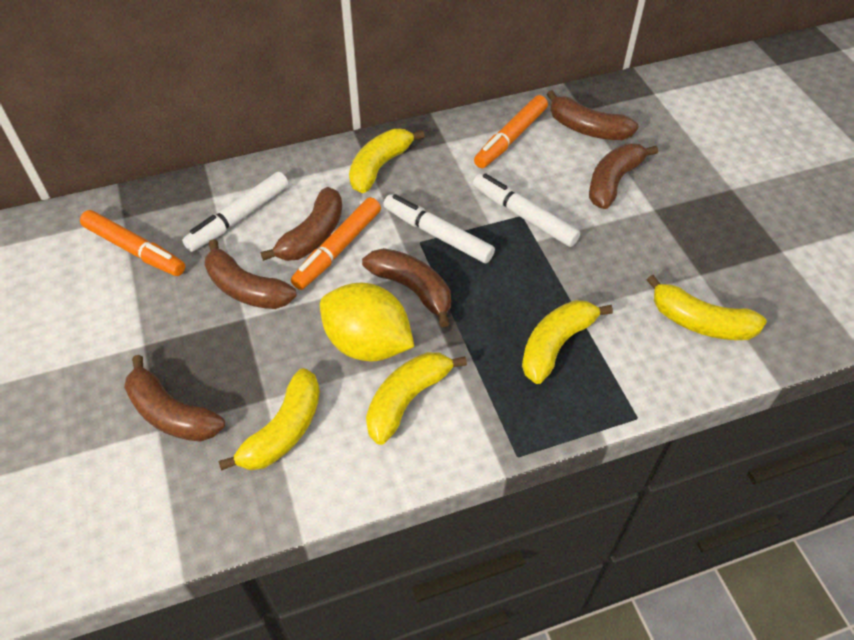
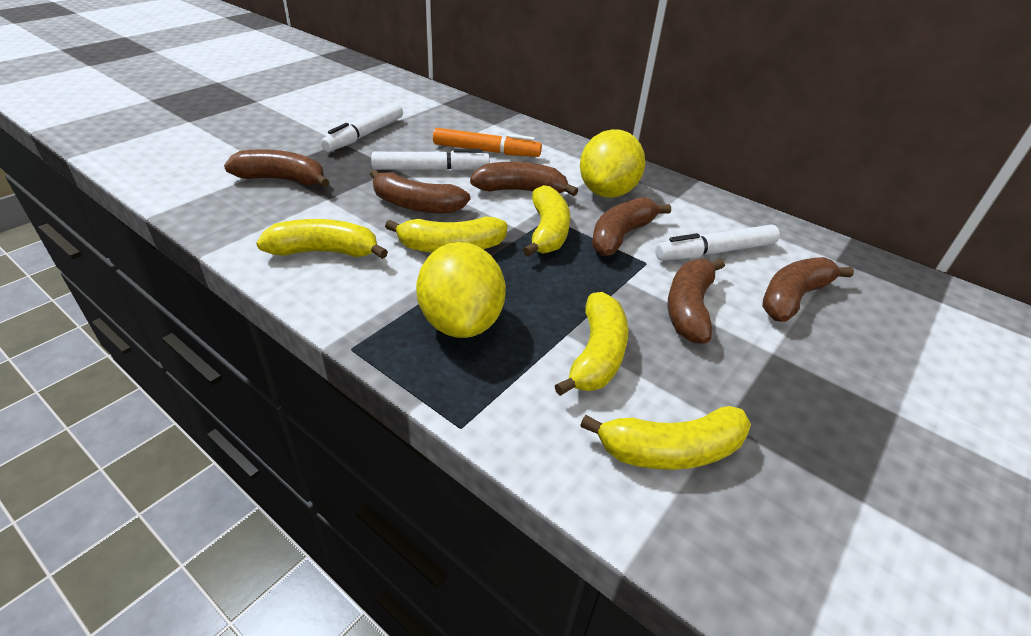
orange marker: 3 -> 1
yellow lemon: 1 -> 2

